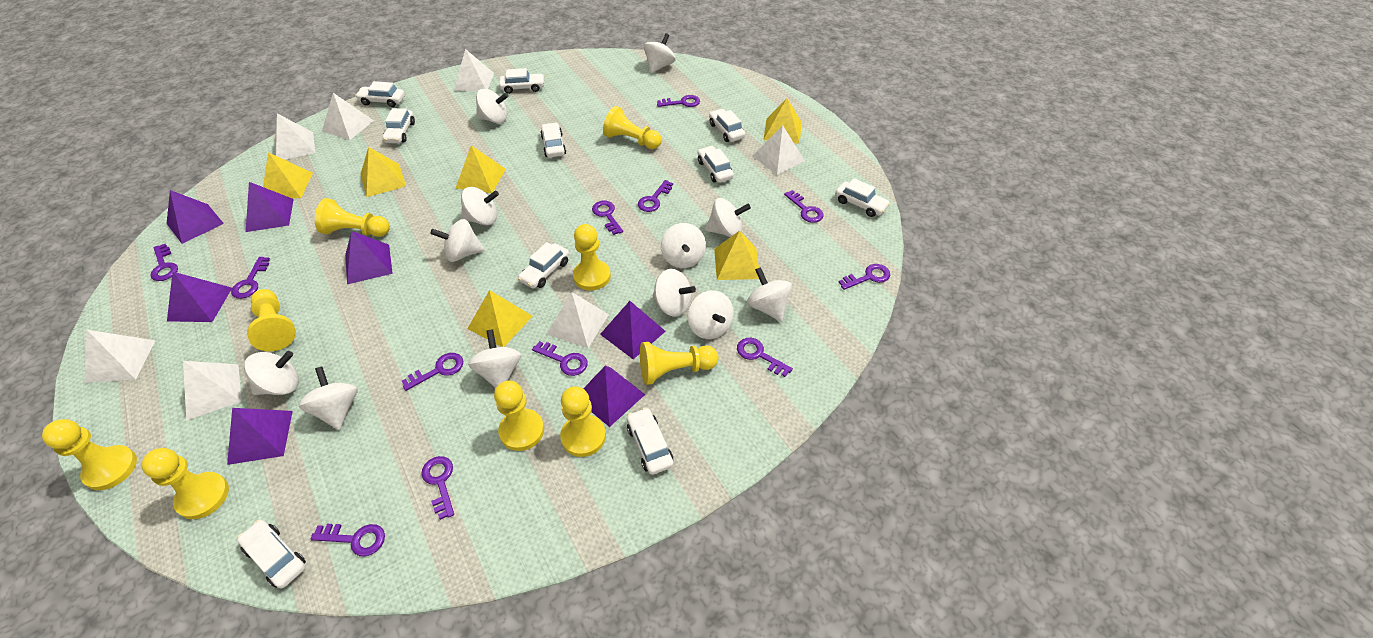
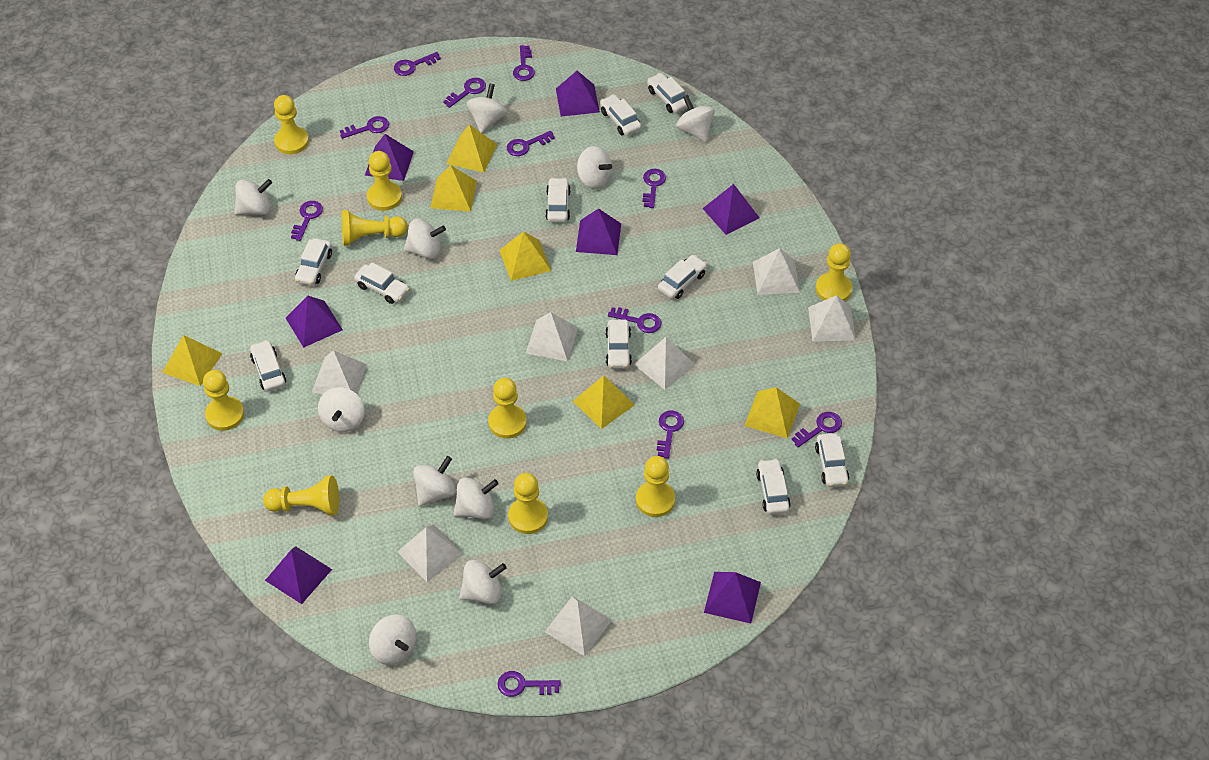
purple key: 12 -> 11
white spinning top: 12 -> 10

